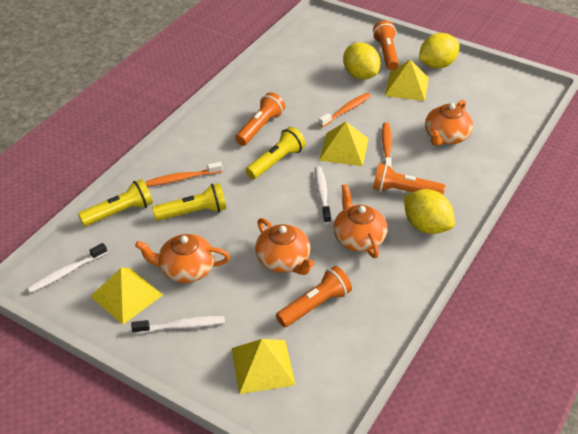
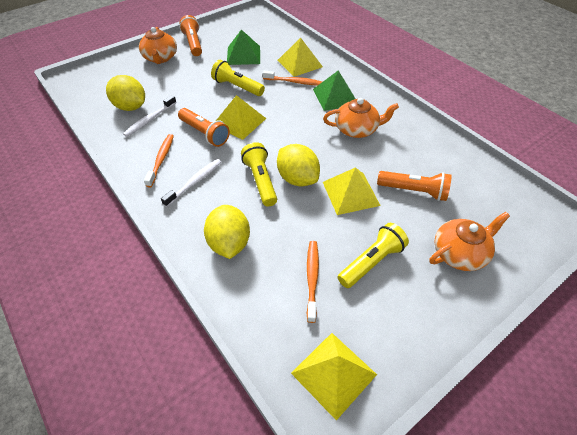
green pyramid: 0 -> 2
orange flashlight: 4 -> 3
orange teapot: 4 -> 3
white toothbrush: 3 -> 2

